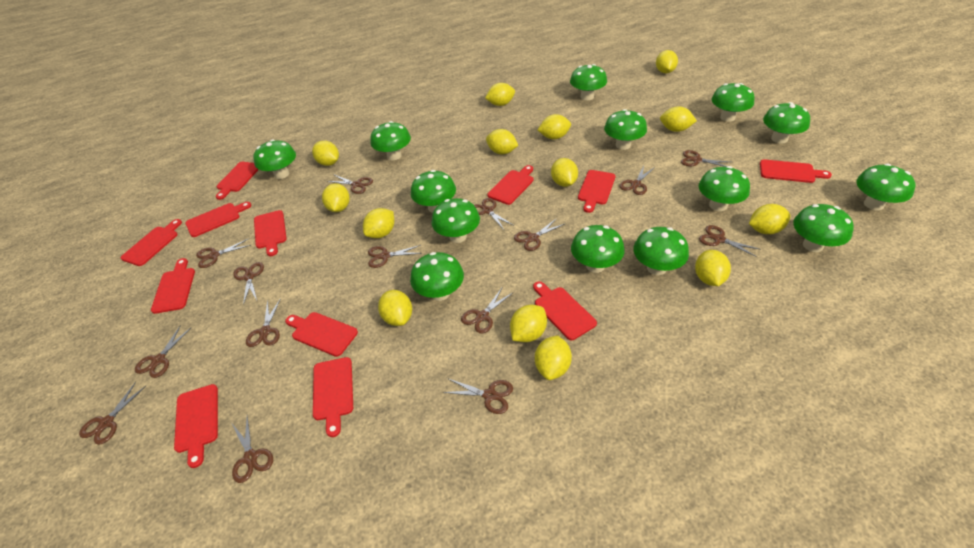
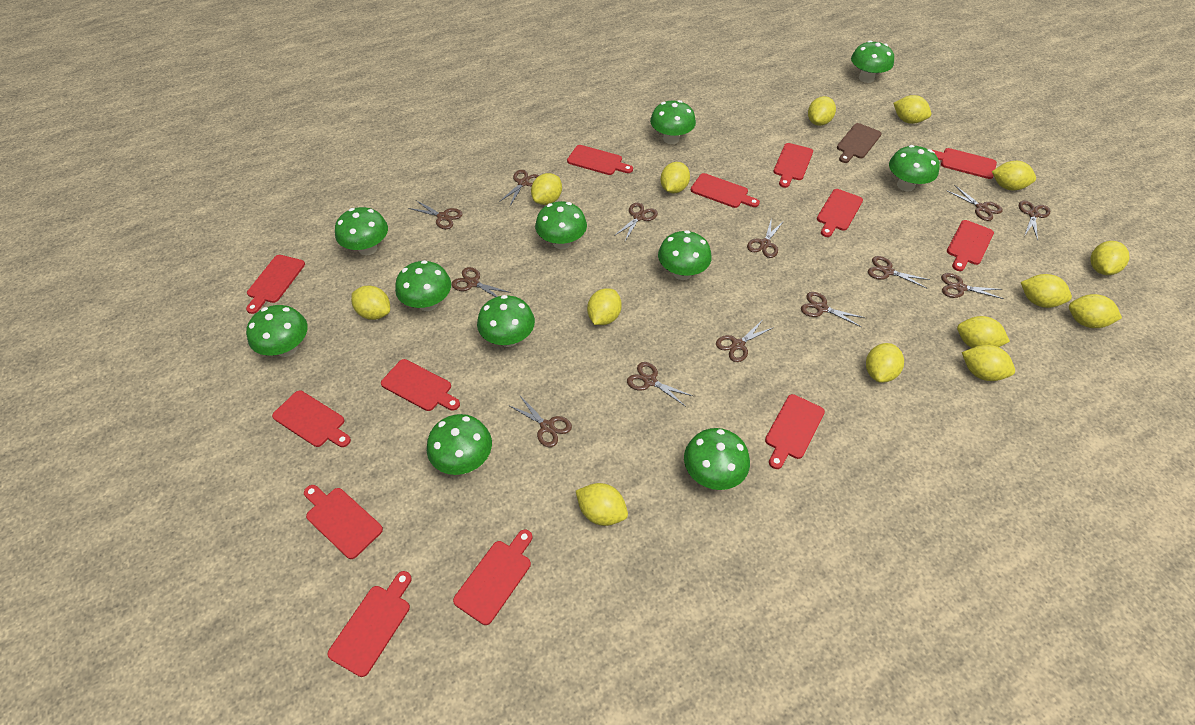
brown cutting board: 0 -> 1
brown scissors: 15 -> 13
green mushroom: 14 -> 11
red cutting board: 12 -> 13

